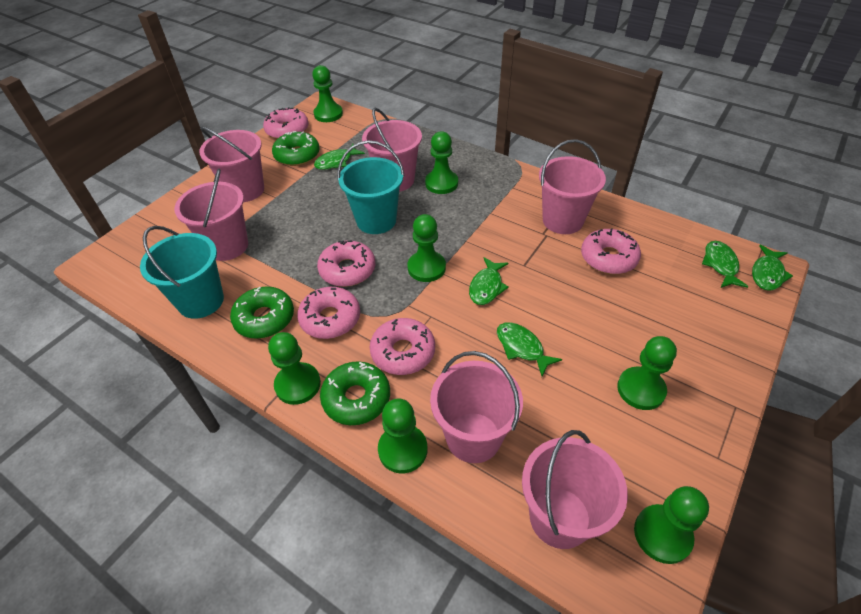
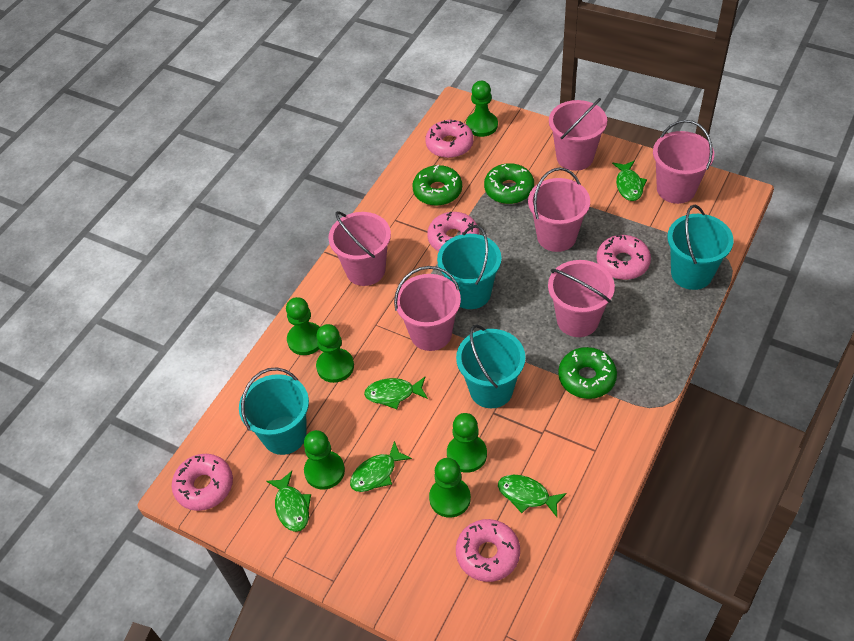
green pawn: 7 -> 6
turquoise bucket: 2 -> 4

